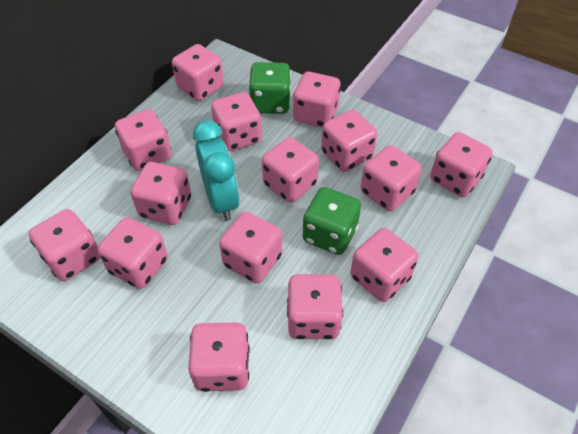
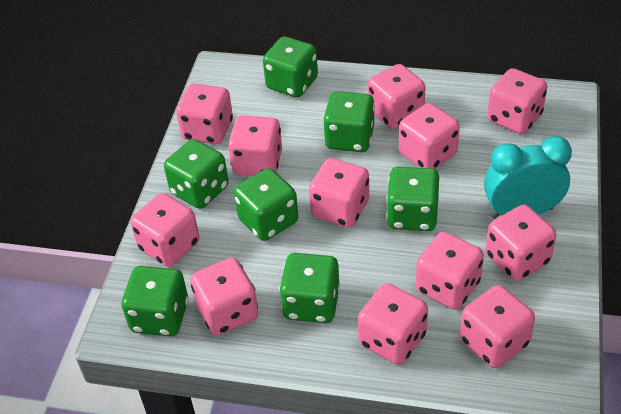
green dice: 2 -> 7
pink dice: 15 -> 12

